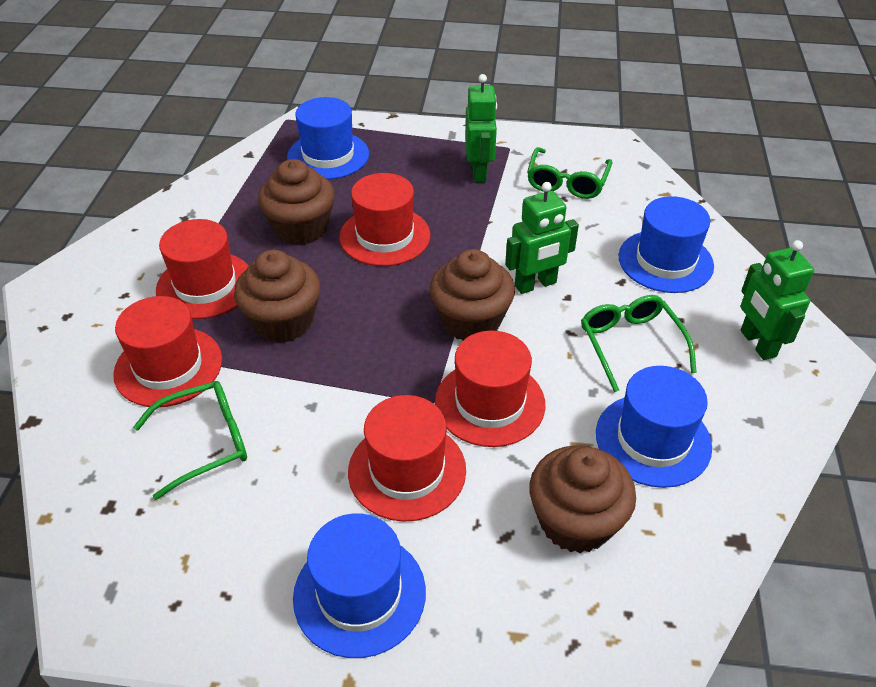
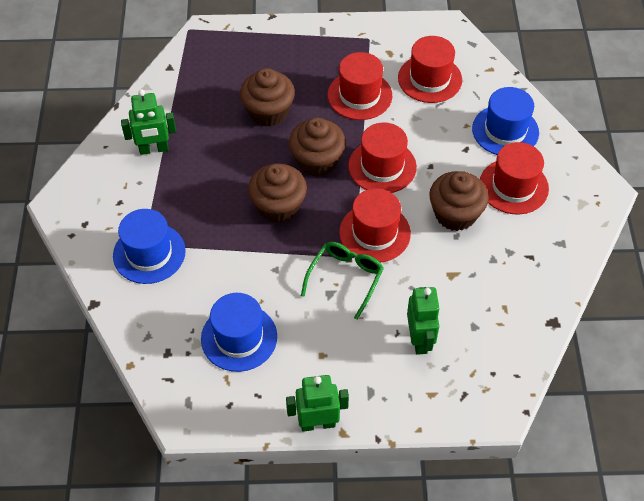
blue hat: 4 -> 3
green glasses: 3 -> 1

